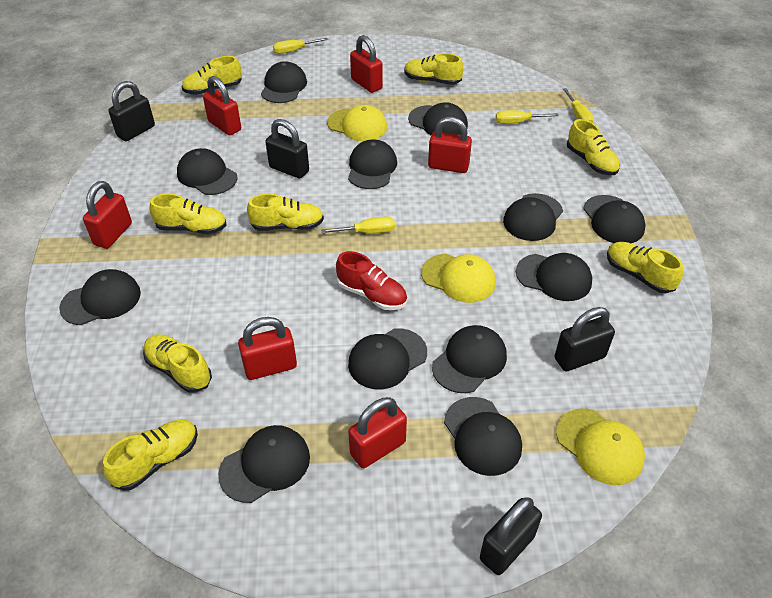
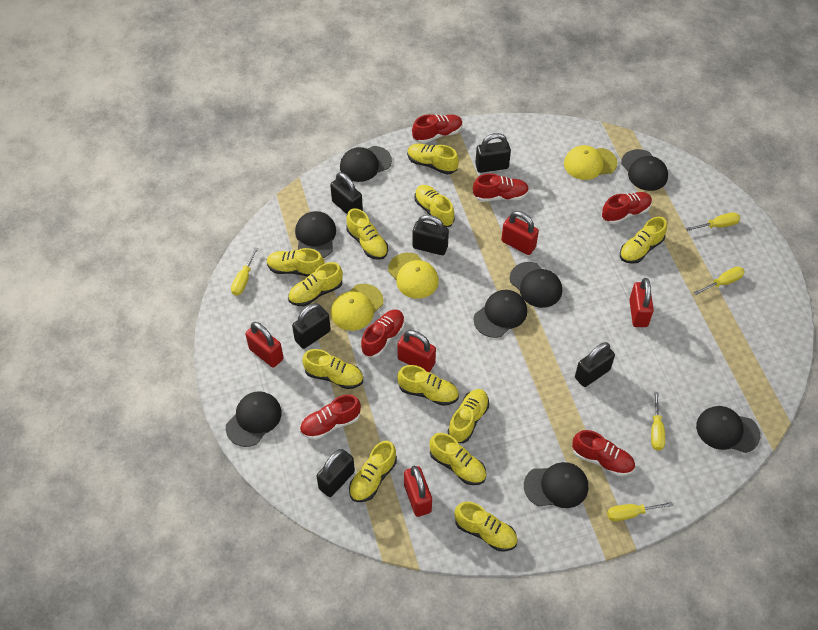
black cap: 12 -> 8
black padlock: 4 -> 6
red padlock: 6 -> 5
red shoe: 1 -> 6
yellow screwdriver: 4 -> 5
yellow shoe: 8 -> 12

